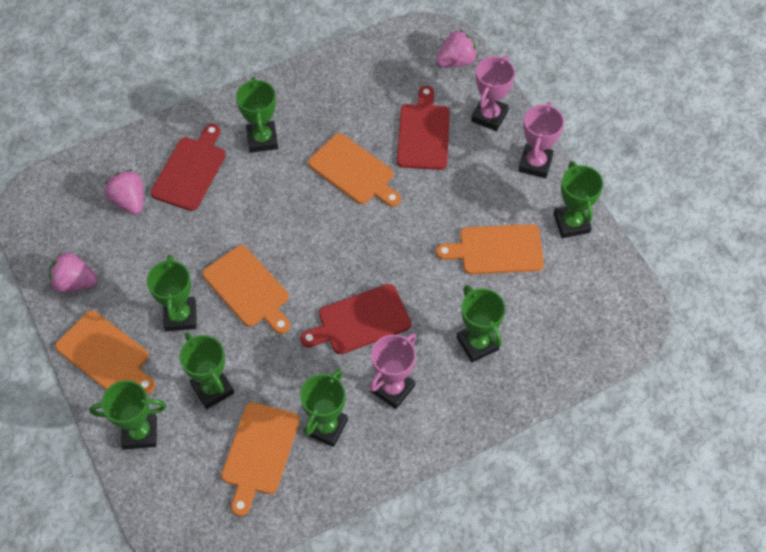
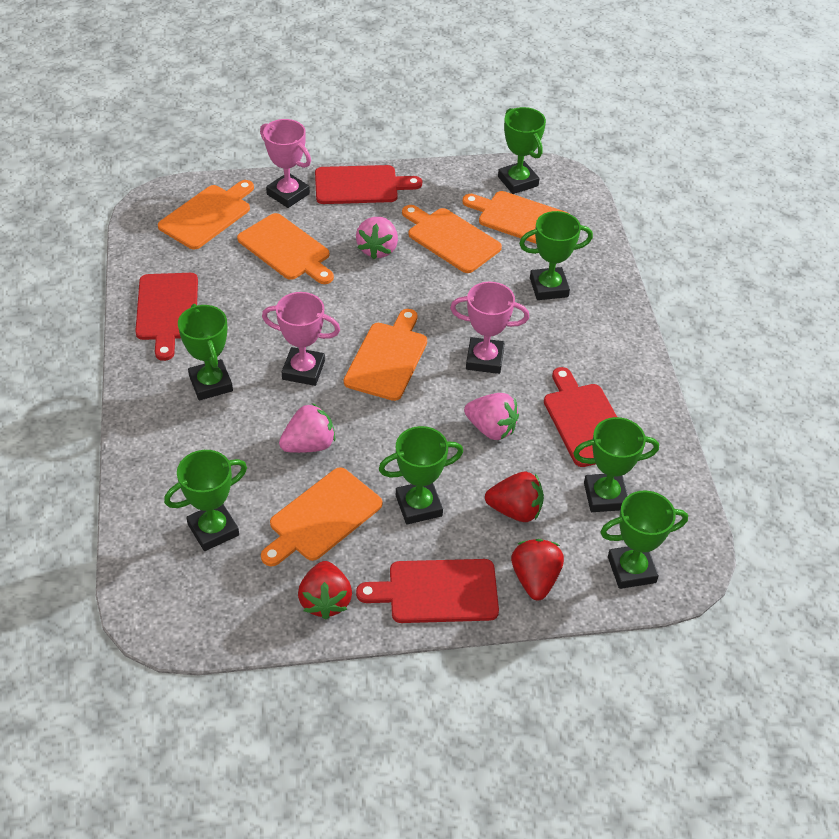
orange cutting board: 5 -> 6
red cutting board: 3 -> 4
red strawberry: 0 -> 3

